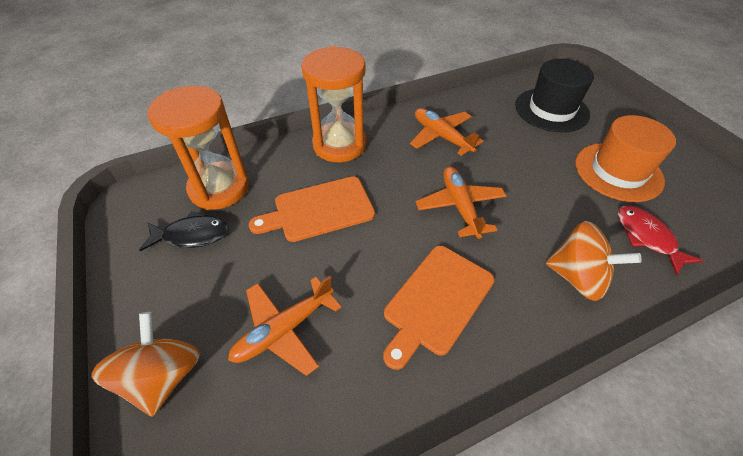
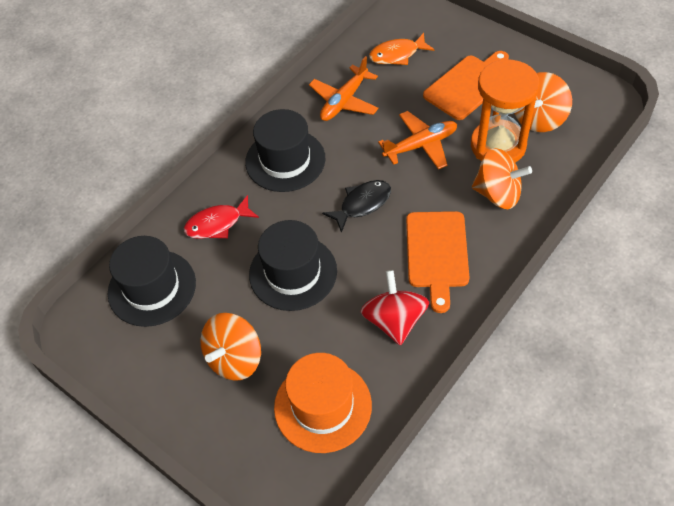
black hat: 1 -> 3
orange fish: 0 -> 1
orange hourglass: 2 -> 1
orange plane: 3 -> 2
orange spinning top: 2 -> 3
red spinning top: 0 -> 1

